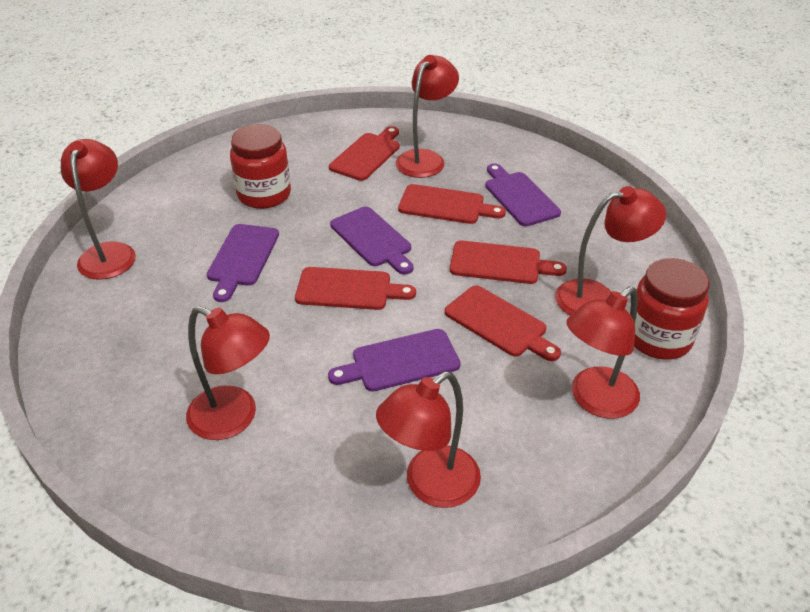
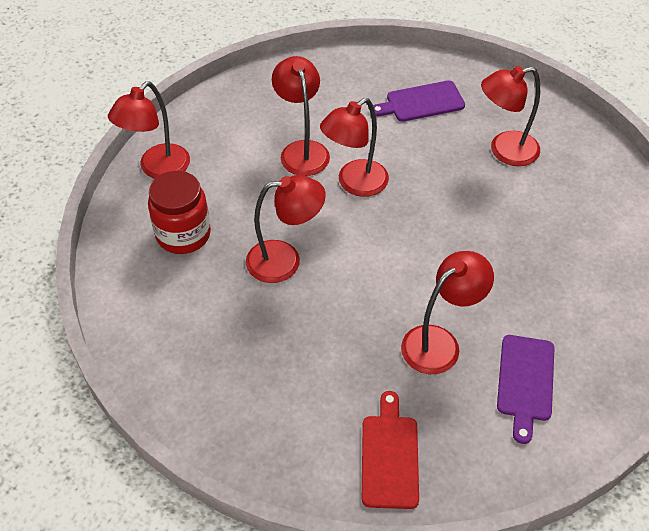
purple cutting board: 4 -> 2
red cutting board: 5 -> 1
red jar: 2 -> 1

